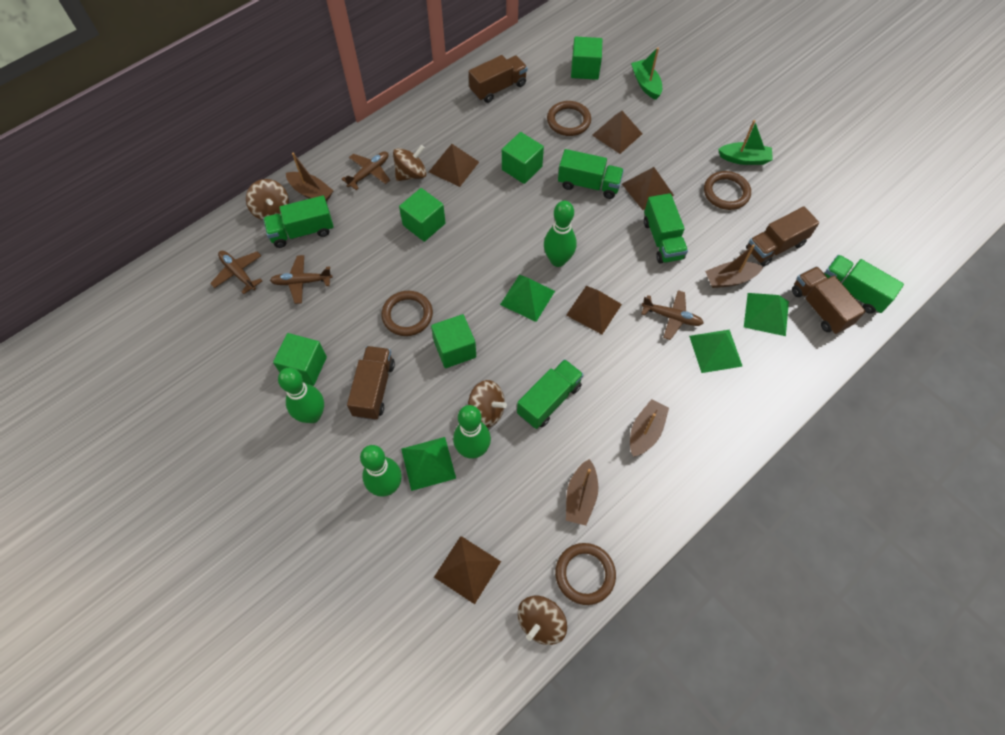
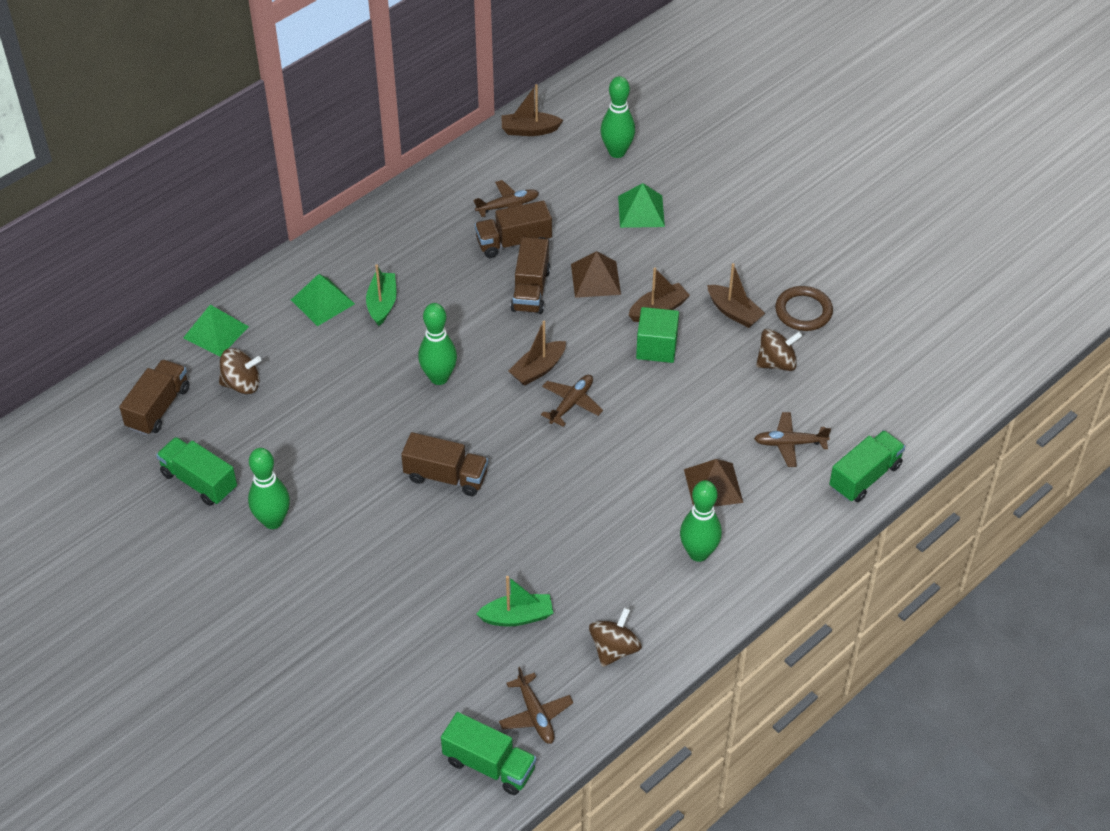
brown pyramid: 5 -> 2
brown ring: 4 -> 1
brown spinning top: 4 -> 3
green cube: 5 -> 1
green pyramid: 4 -> 3
green truck: 5 -> 3

